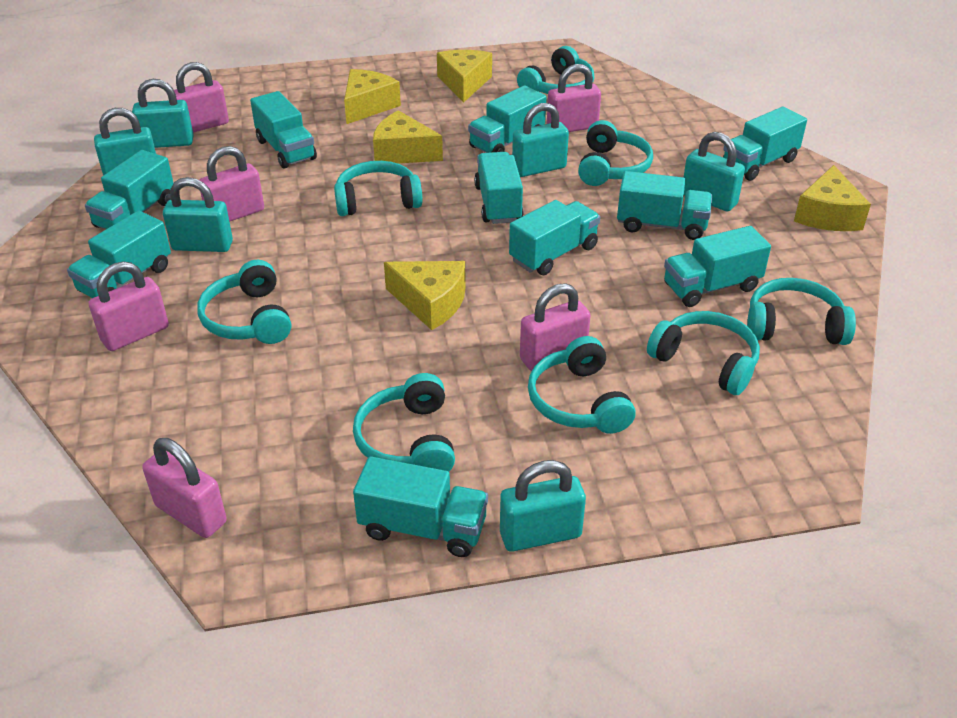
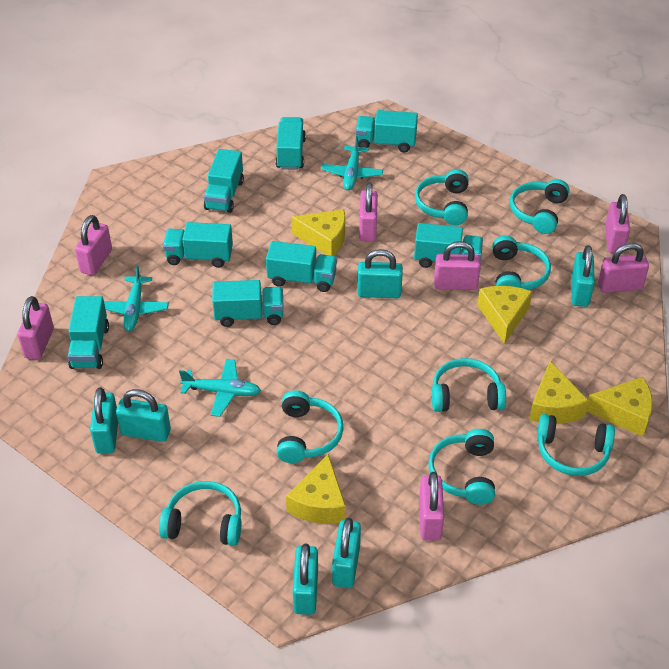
pink padlock: 6 -> 7
turquoise plane: 0 -> 3
turquoise truck: 10 -> 8

